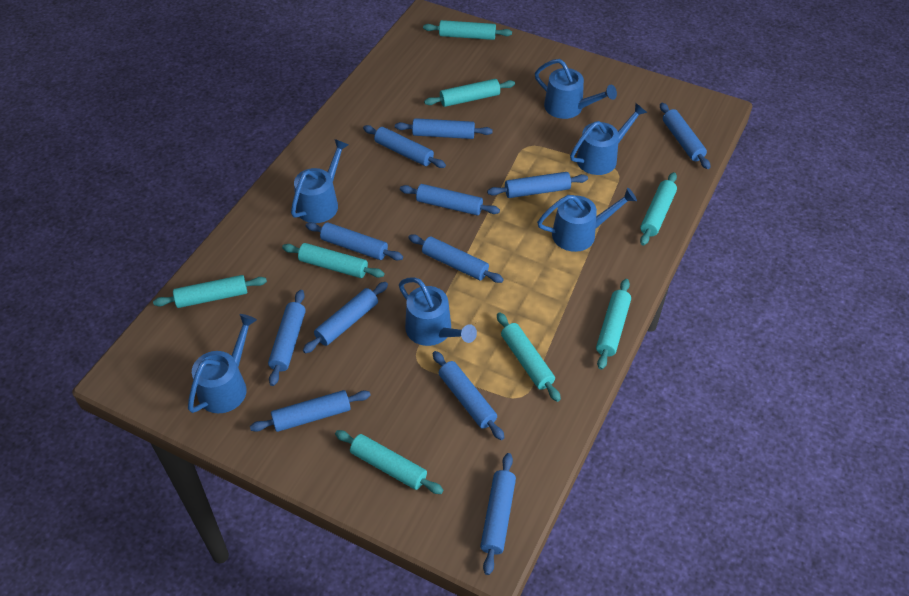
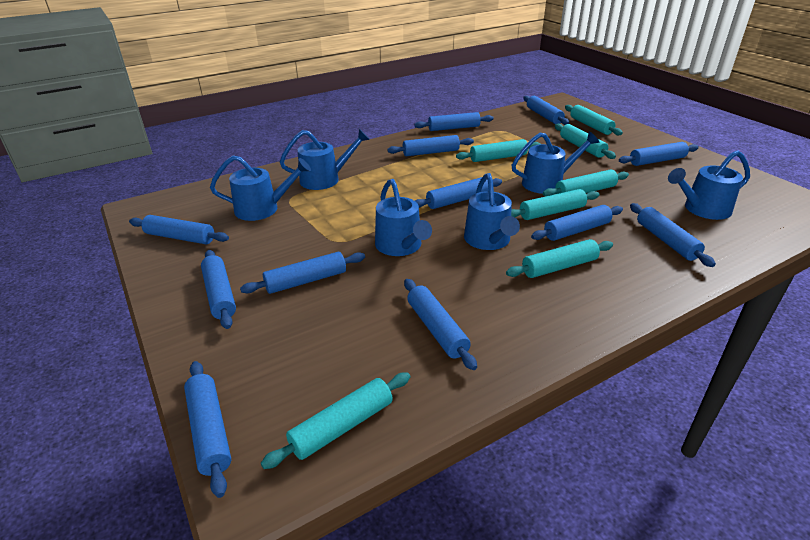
turquoise rolling pin: 8 -> 7

